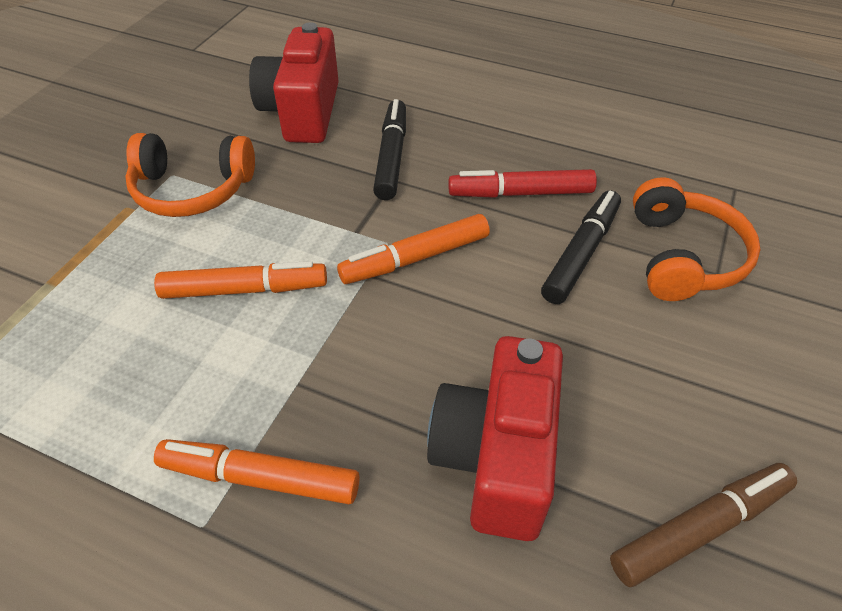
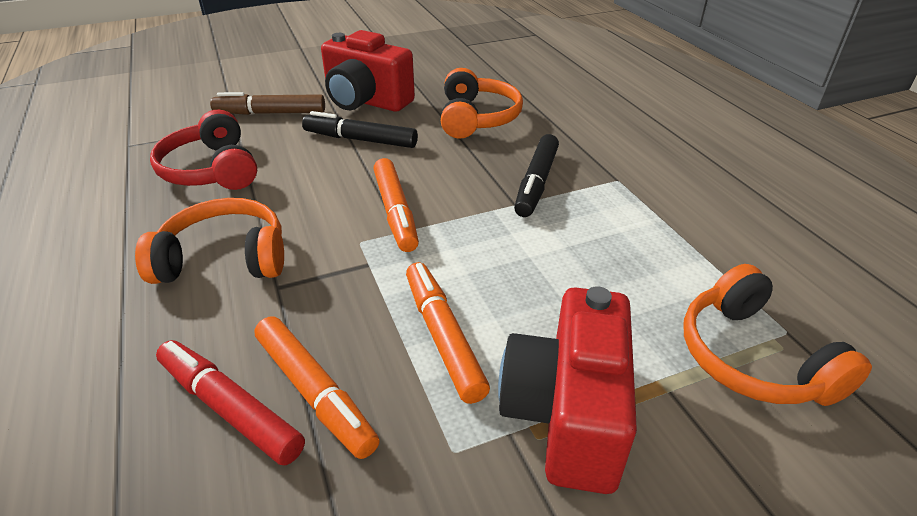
orange headphones: 2 -> 3
red headphones: 0 -> 1

